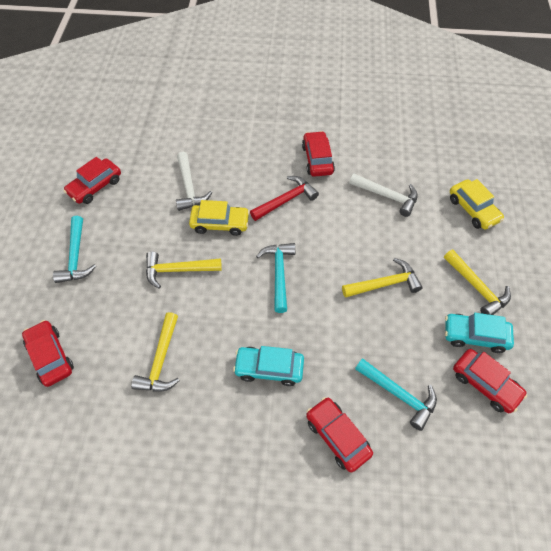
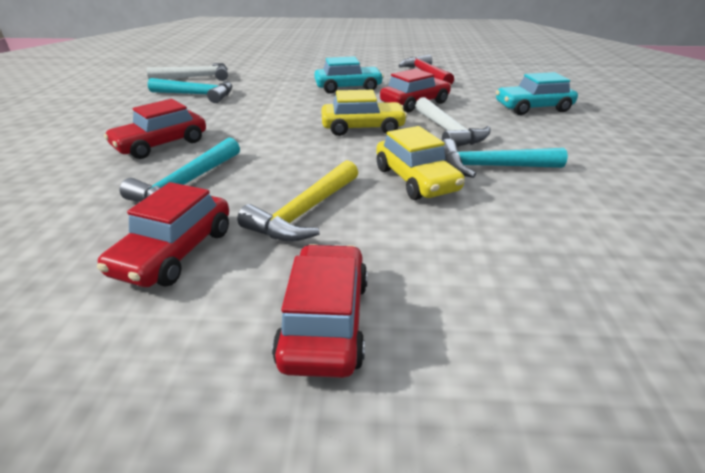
red car: 5 -> 4
yellow hammer: 4 -> 1

